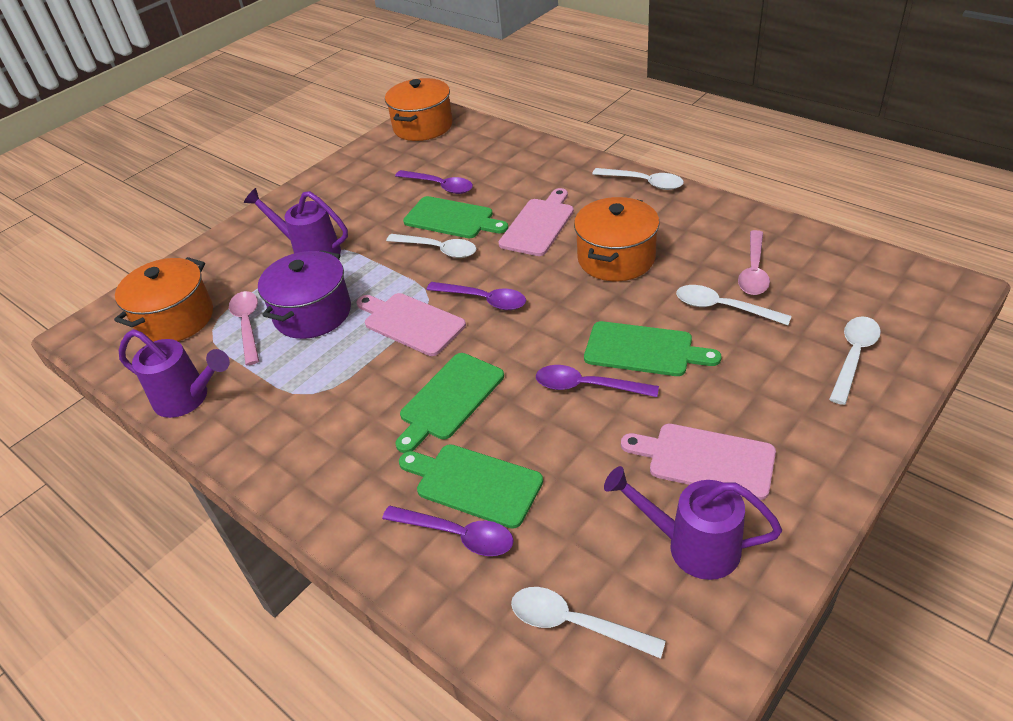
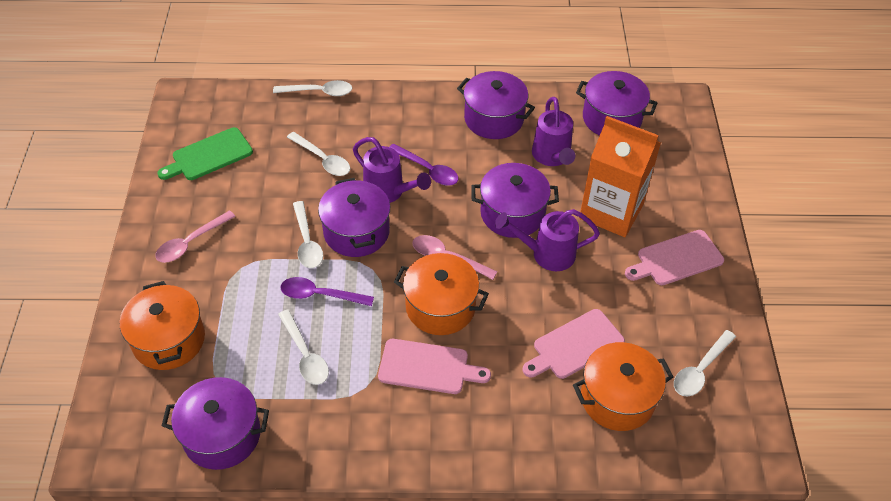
green cutting board: 4 -> 1
orange carton: 0 -> 1
purple pot: 1 -> 5
purple spoon: 4 -> 2

